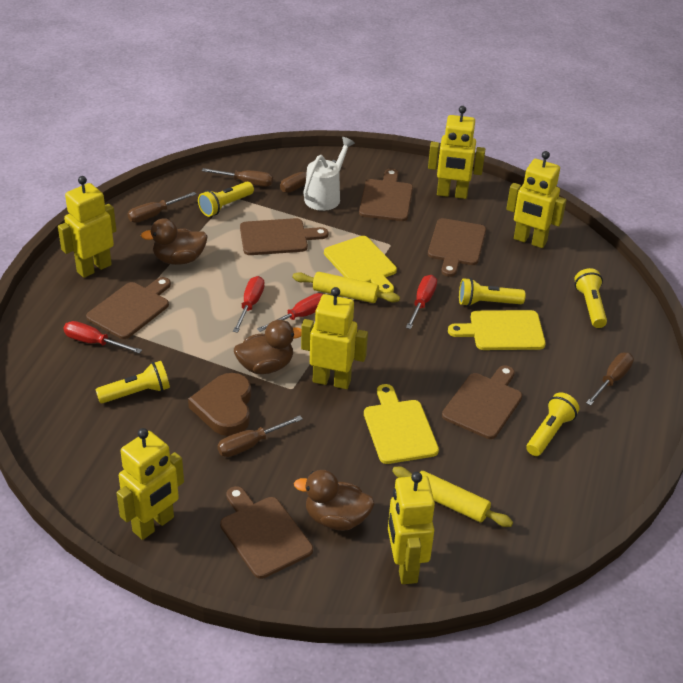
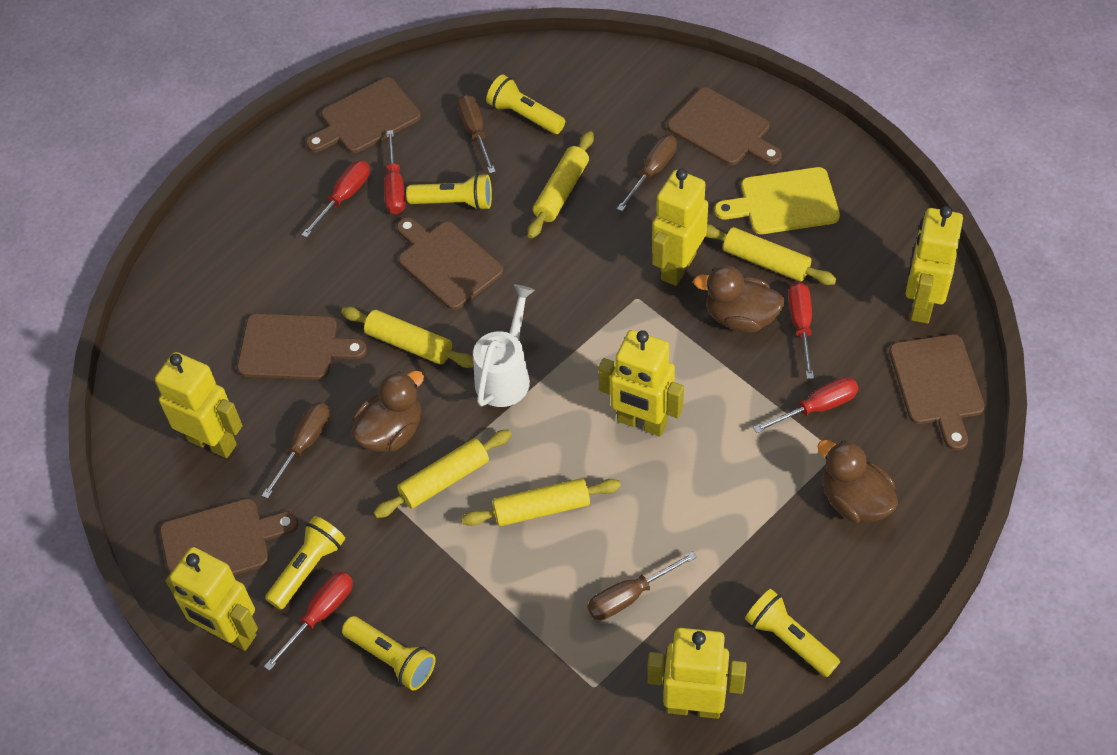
brown heart: 1 -> 0
brown screwdriver: 5 -> 4
red screwdriver: 4 -> 5
yellow cutting board: 3 -> 1
yellow rolling pin: 2 -> 5

